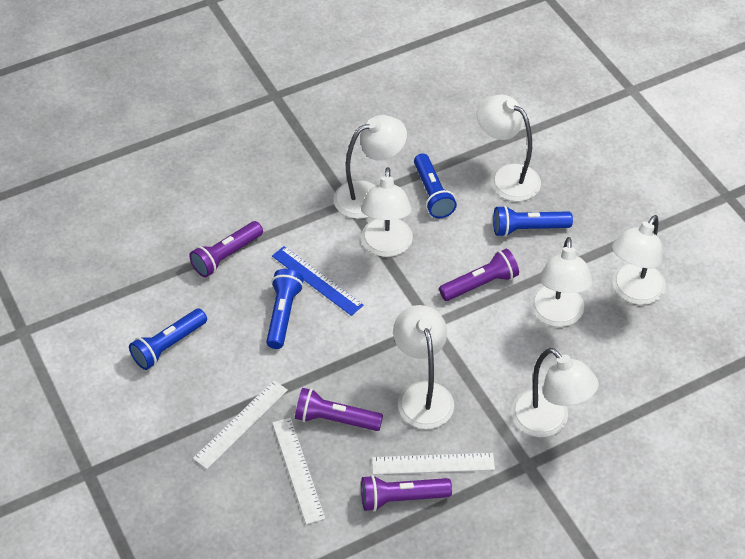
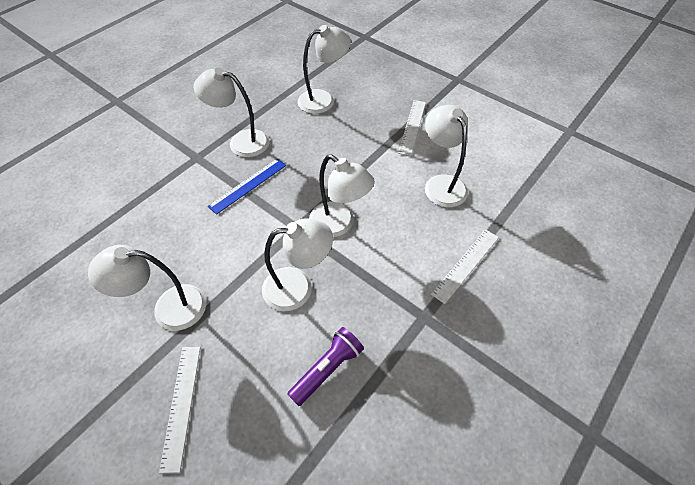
blue flashlight: 4 -> 0
purple flashlight: 4 -> 1
white lamp: 7 -> 6

